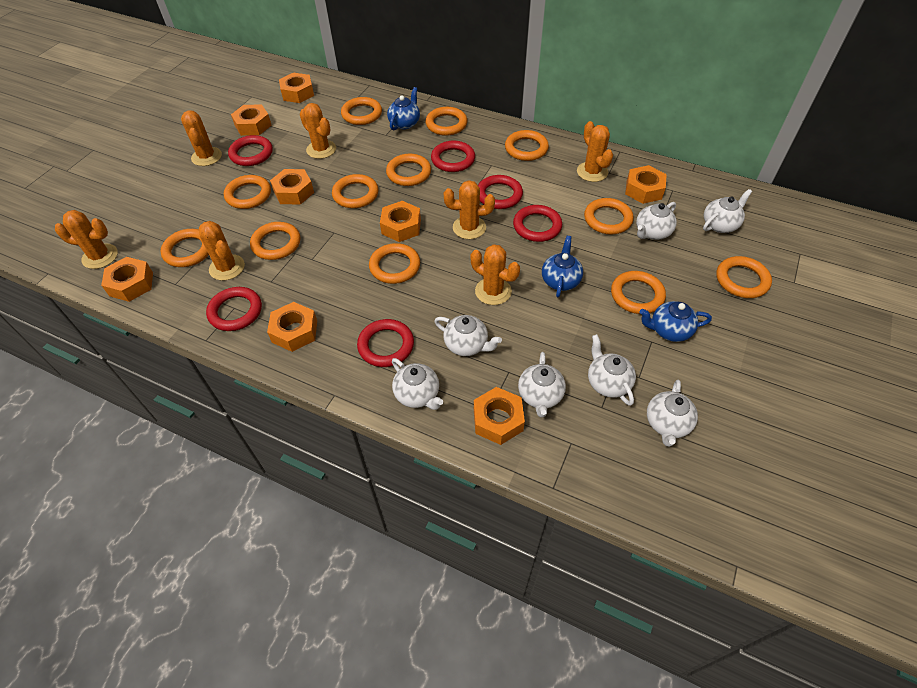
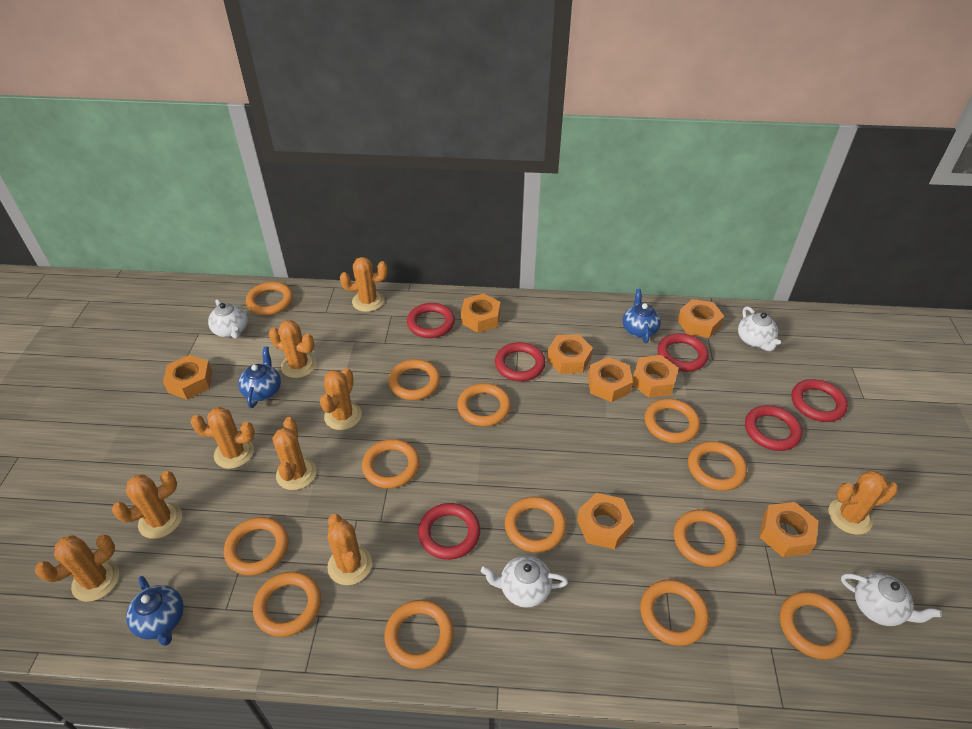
orange cactus: 7 -> 9
orange ring: 12 -> 13
white teapot: 7 -> 4

